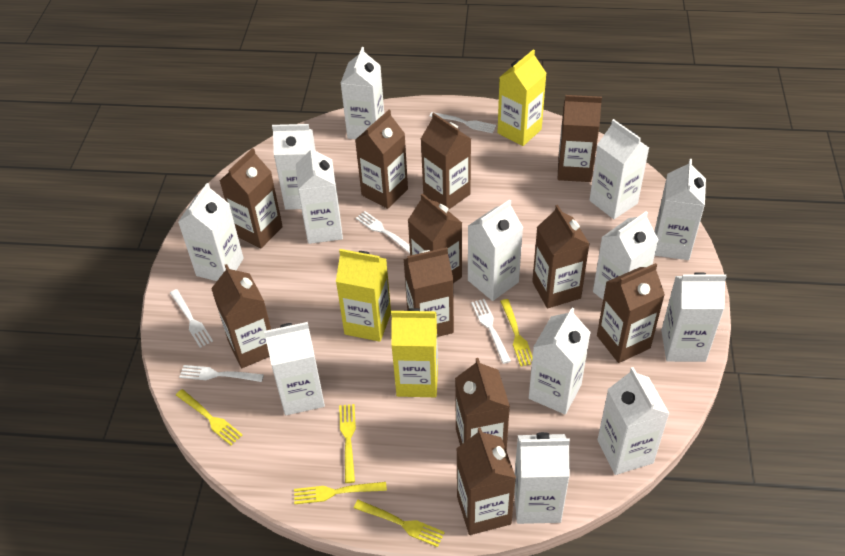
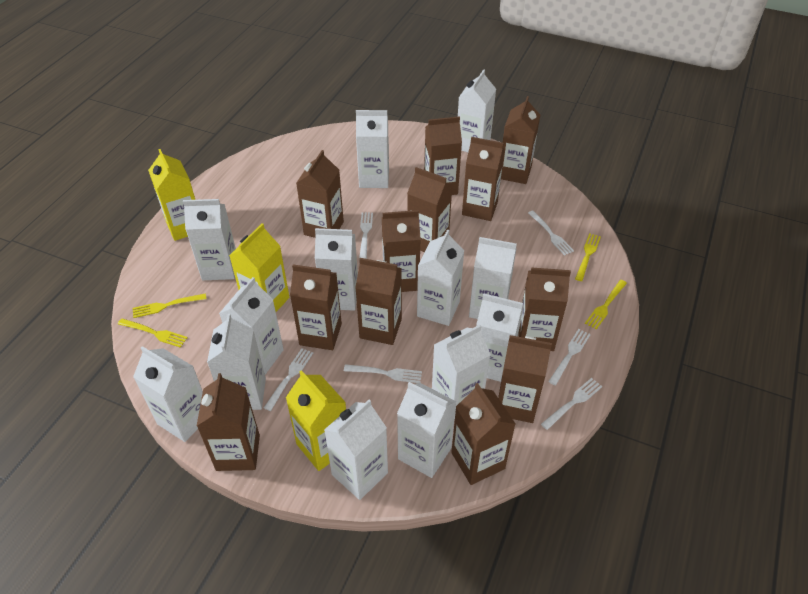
brown carton: 11 -> 12
white fork: 5 -> 6
yellow fork: 5 -> 4

